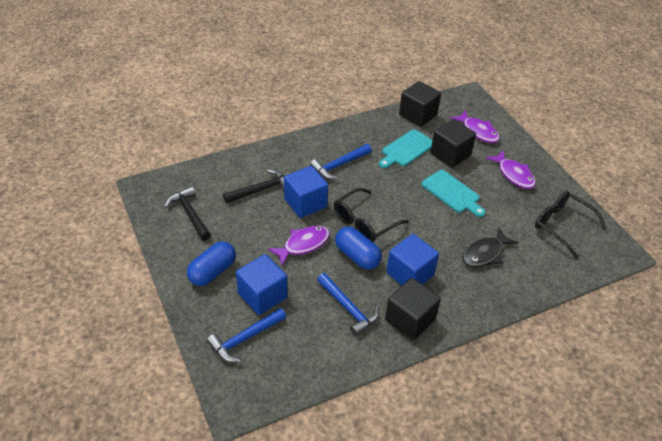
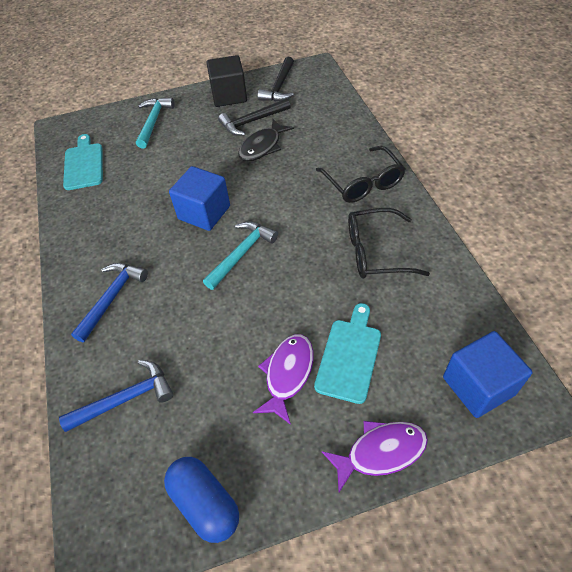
black cube: 3 -> 1
blue capsule: 2 -> 1
blue cube: 3 -> 2
blue hammer: 3 -> 2
purple fish: 3 -> 2
turquoise hammer: 0 -> 2

